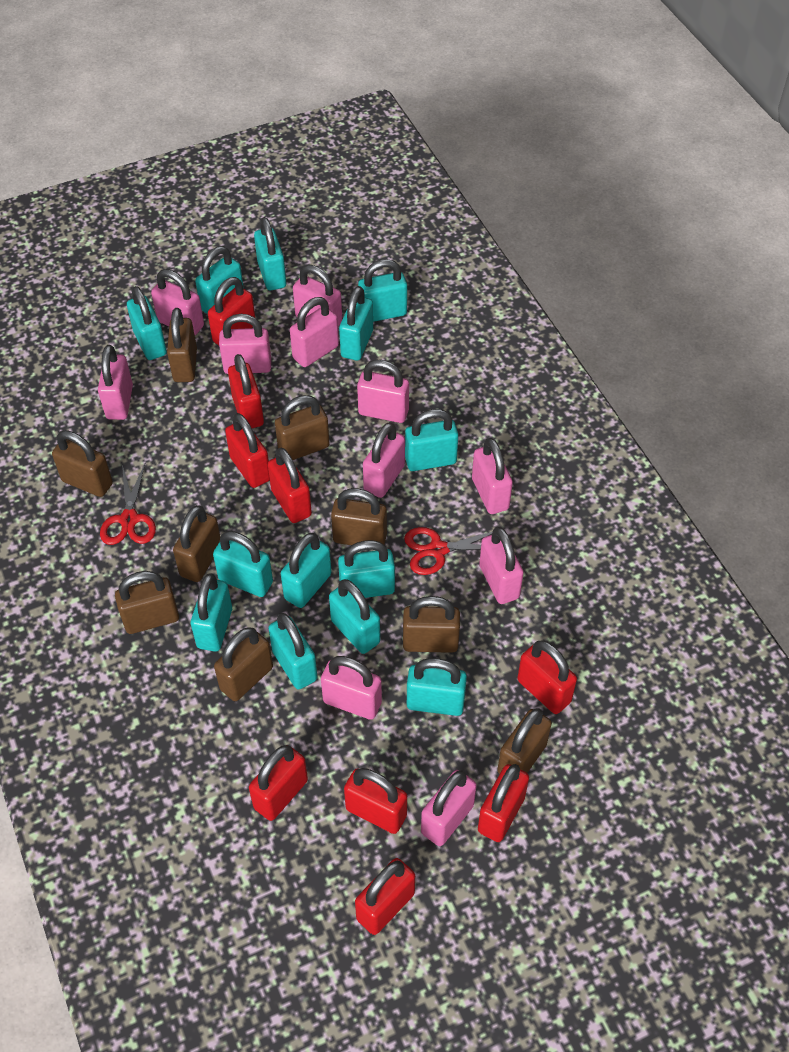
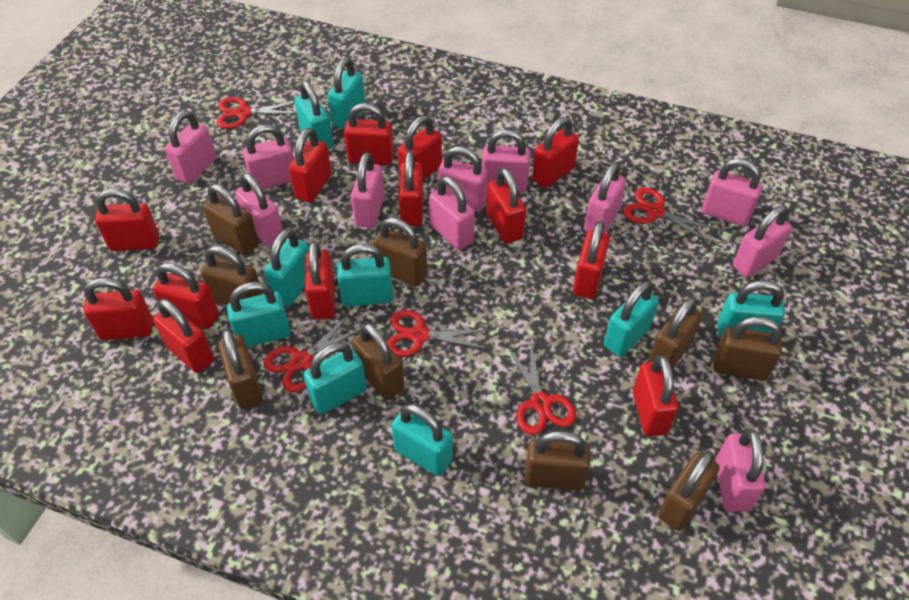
red padlock: 9 -> 13
red scissors: 2 -> 5
turquoise padlock: 13 -> 9

